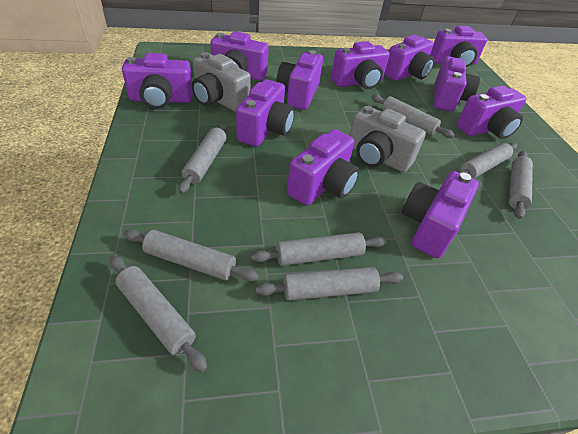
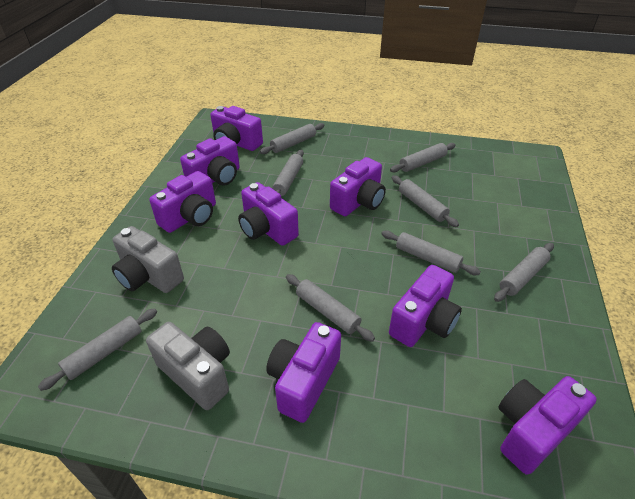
purple camera: 11 -> 8

